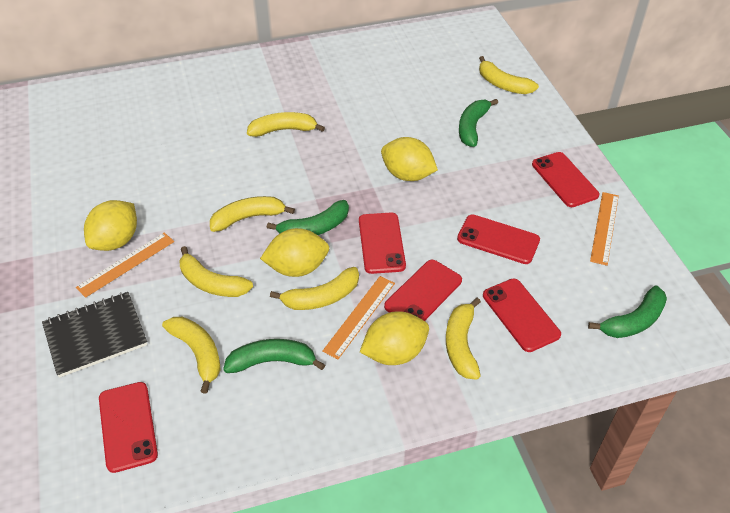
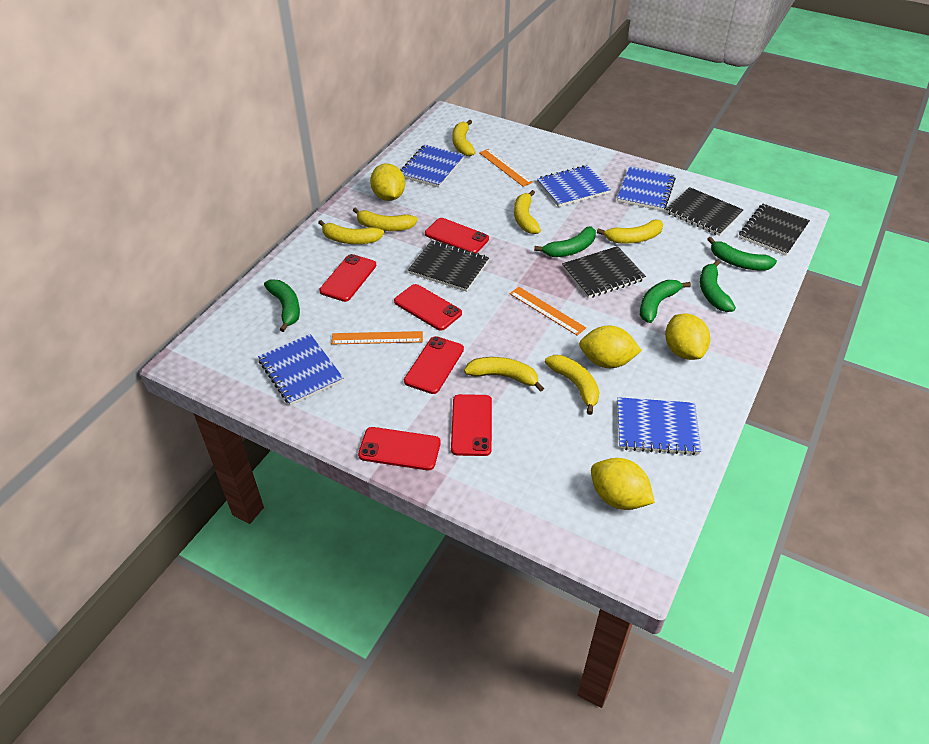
black notebook: 1 -> 4
blue notebook: 0 -> 5
green banana: 4 -> 5

